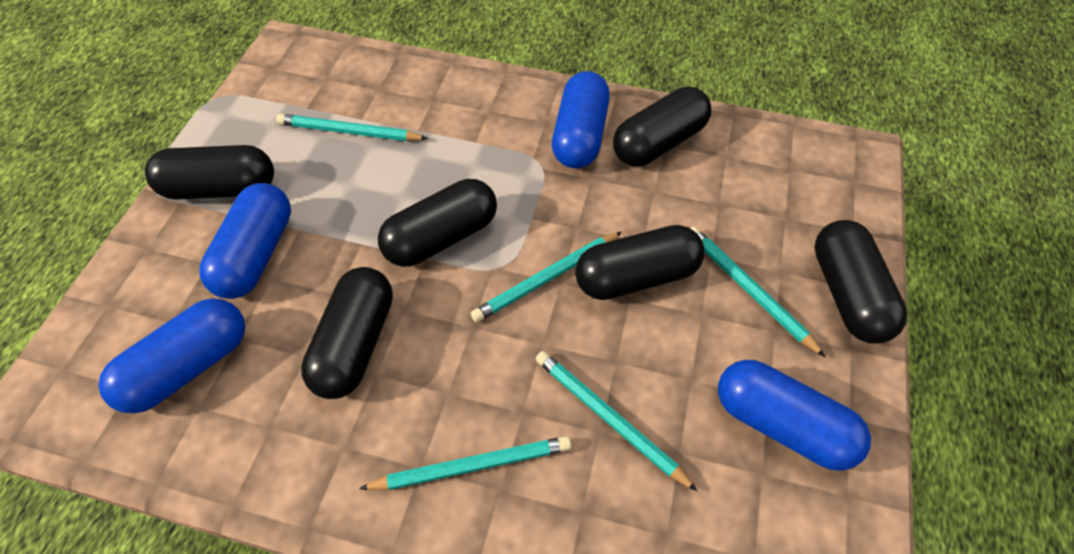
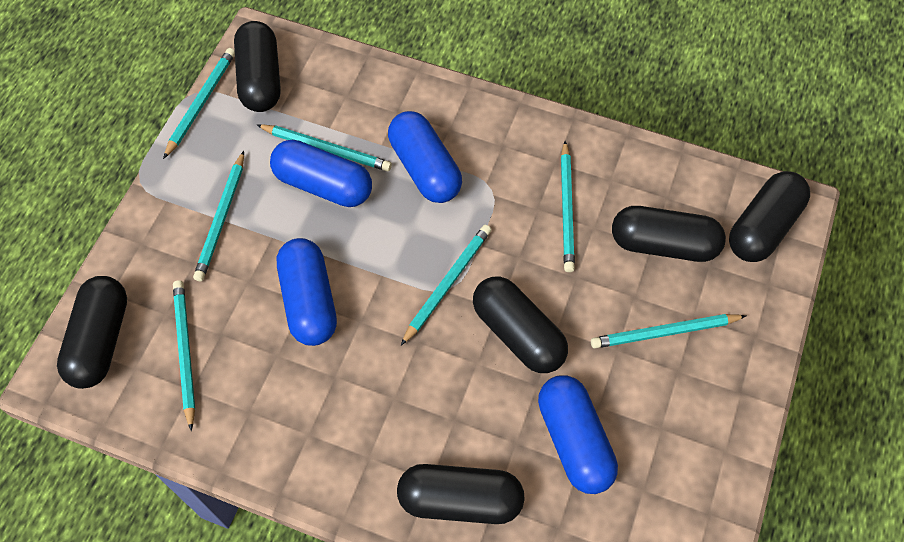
turquoise pencil: 5 -> 7

